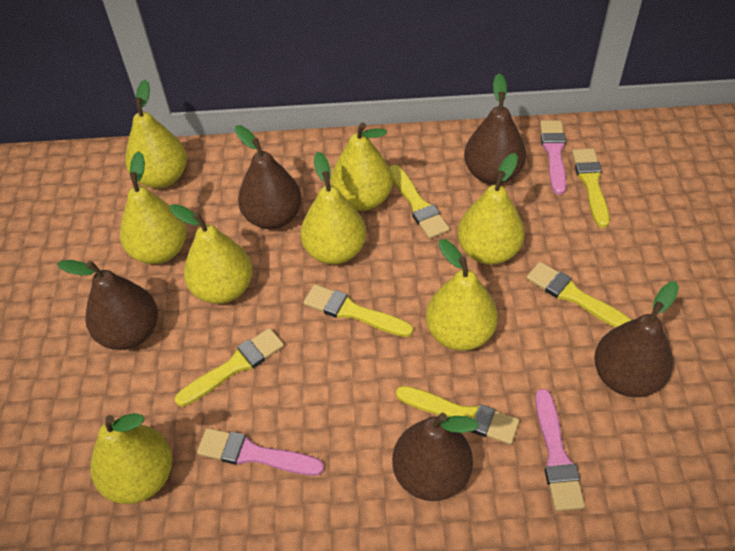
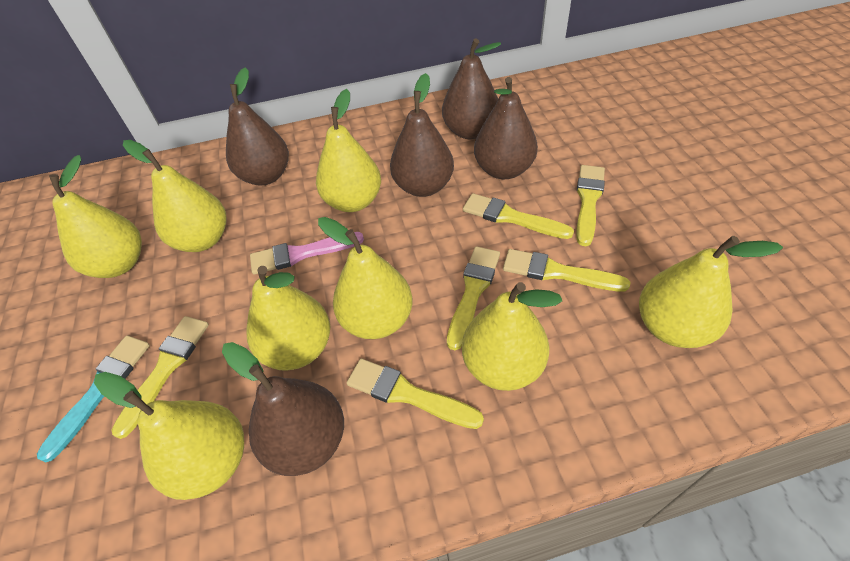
pink brush: 3 -> 1
turquoise brush: 0 -> 1

